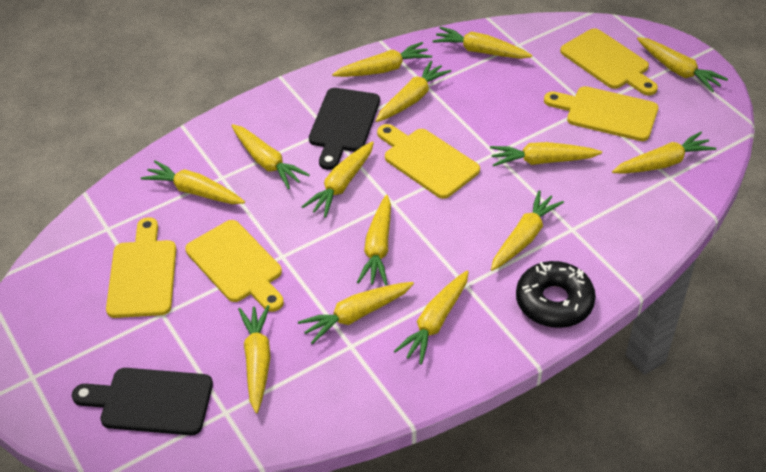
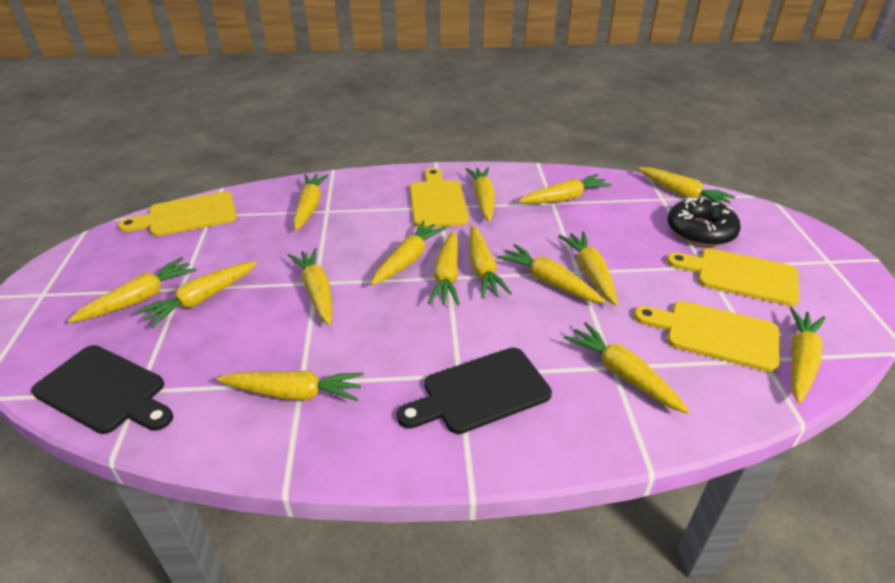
yellow carrot: 14 -> 15
yellow cutting board: 5 -> 4

